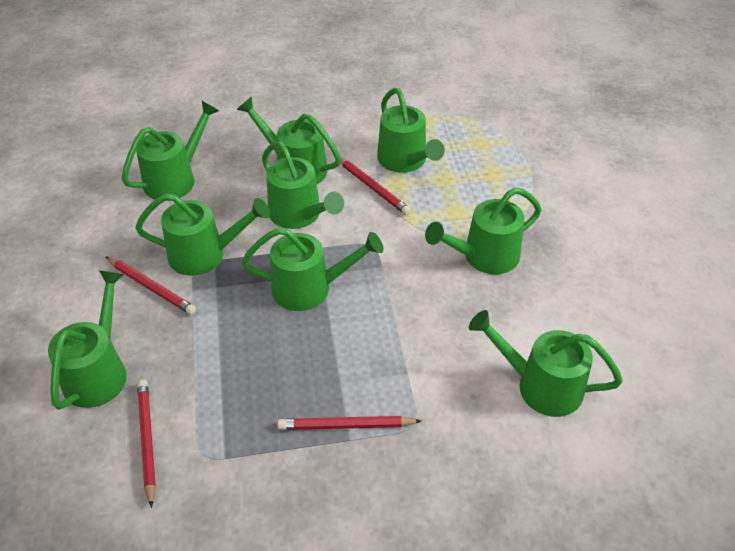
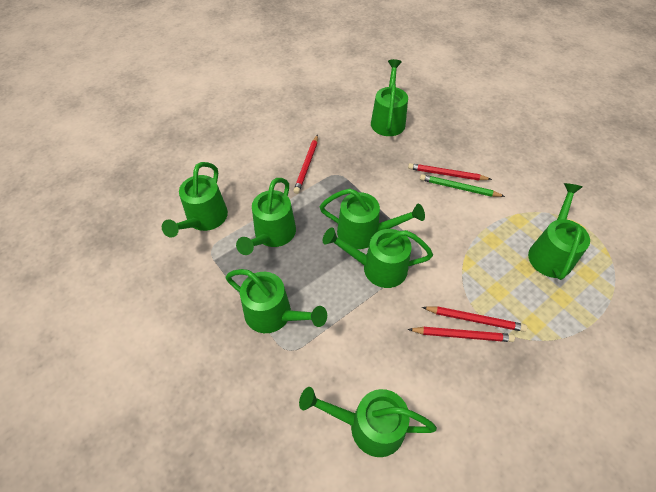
green pencil: 0 -> 1
green watering can: 9 -> 8

